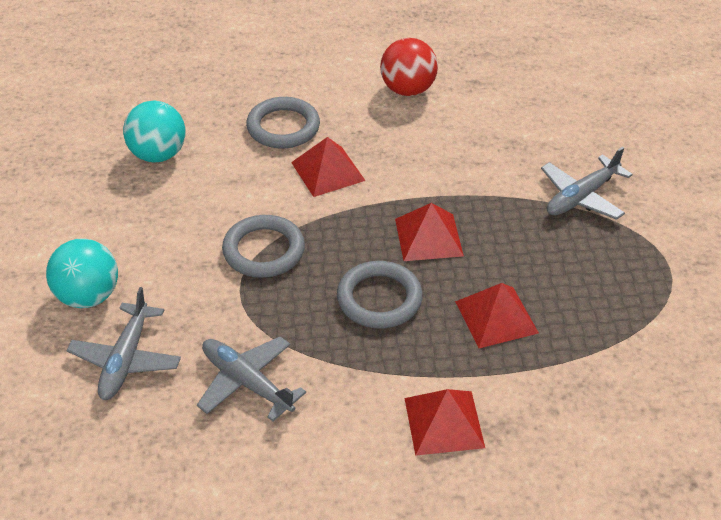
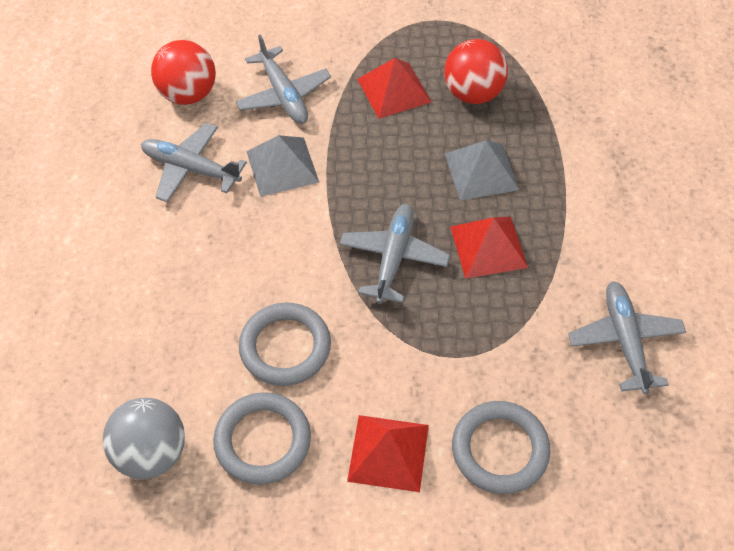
grey ball: 0 -> 1
grey plane: 3 -> 4
grey pyramid: 0 -> 2
red ball: 1 -> 2
red pyramid: 4 -> 3
turquoise ball: 2 -> 0

